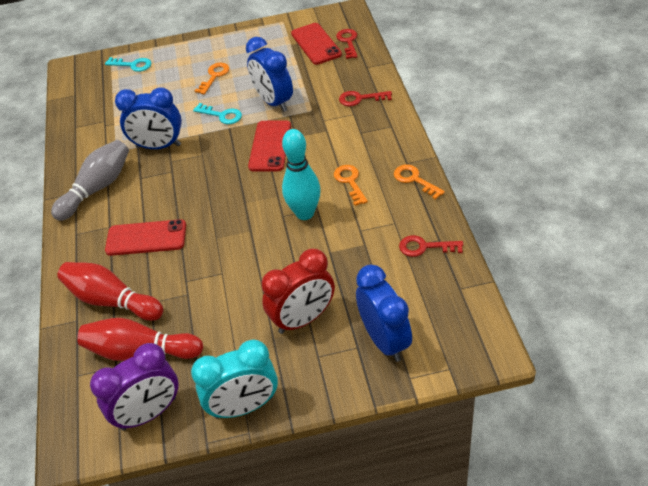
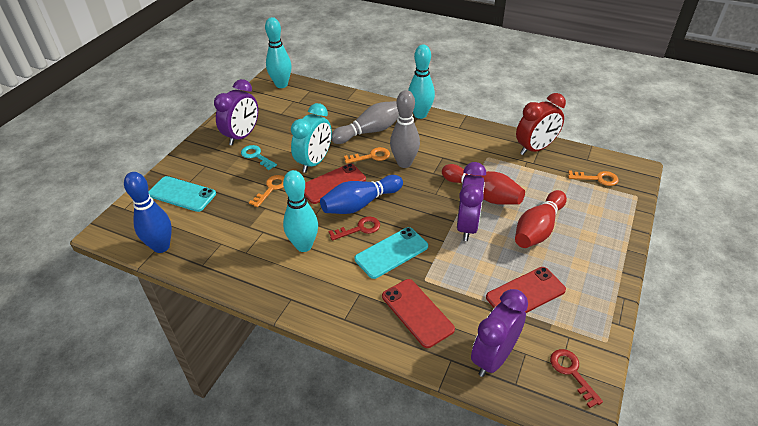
blue bowling pin: 0 -> 2
blue clock: 3 -> 0
grey bowling pin: 1 -> 2
purple clock: 1 -> 3
red key: 3 -> 2
turquoise bowling pin: 1 -> 3
turquoise key: 2 -> 1
turquoise phone: 0 -> 2

